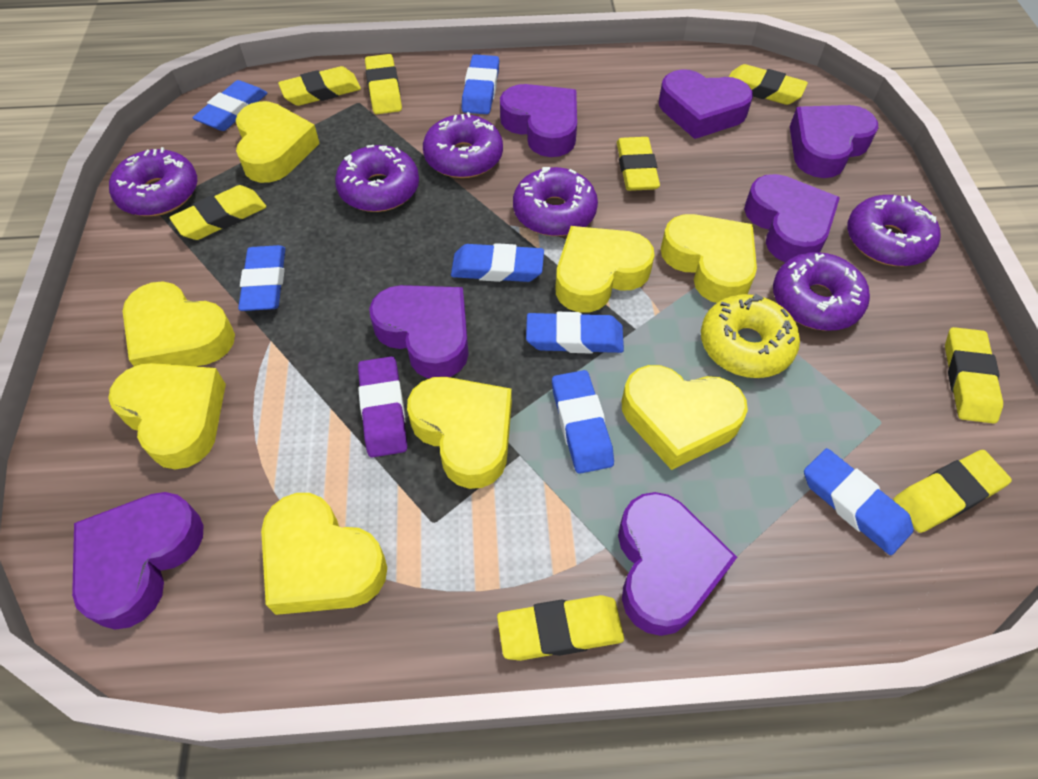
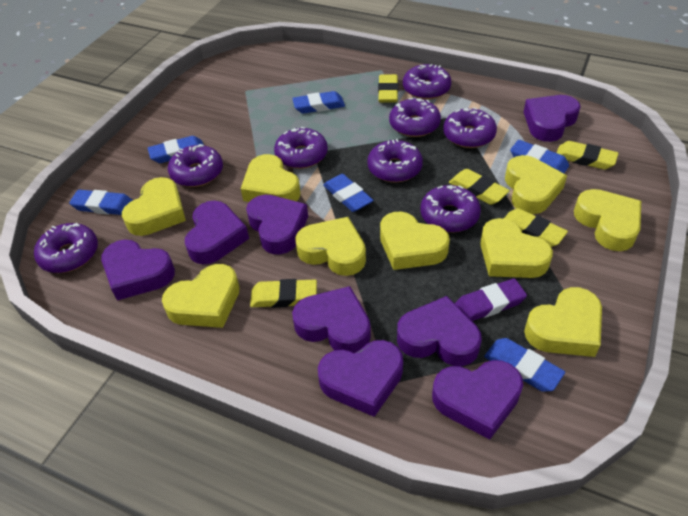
blue eraser: 7 -> 6
purple donut: 6 -> 8
purple heart: 7 -> 8
yellow donut: 1 -> 0
yellow eraser: 8 -> 5
yellow heart: 8 -> 9

